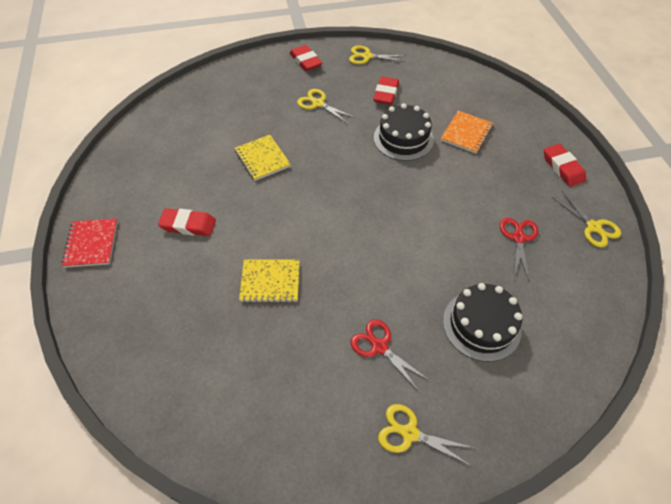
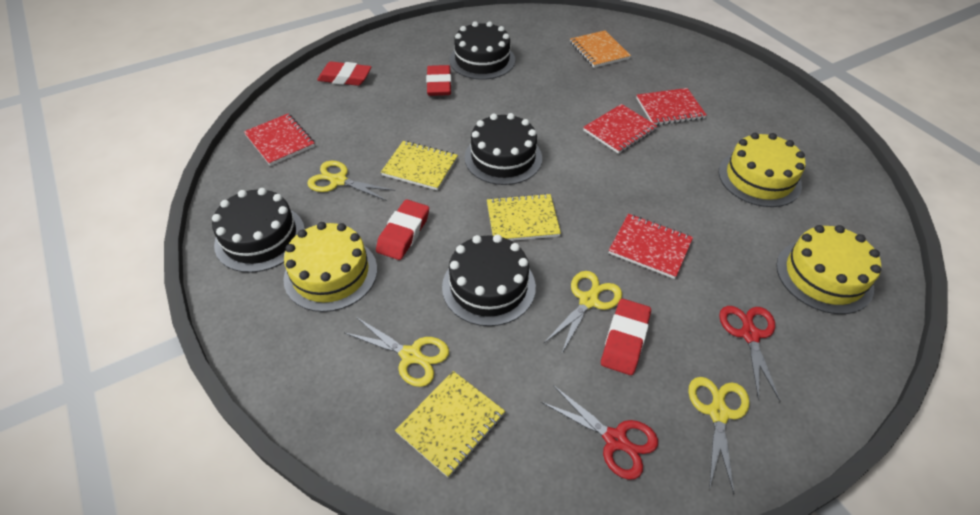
black cake: 2 -> 4
red notebook: 1 -> 4
yellow cake: 0 -> 3
yellow notebook: 2 -> 3

